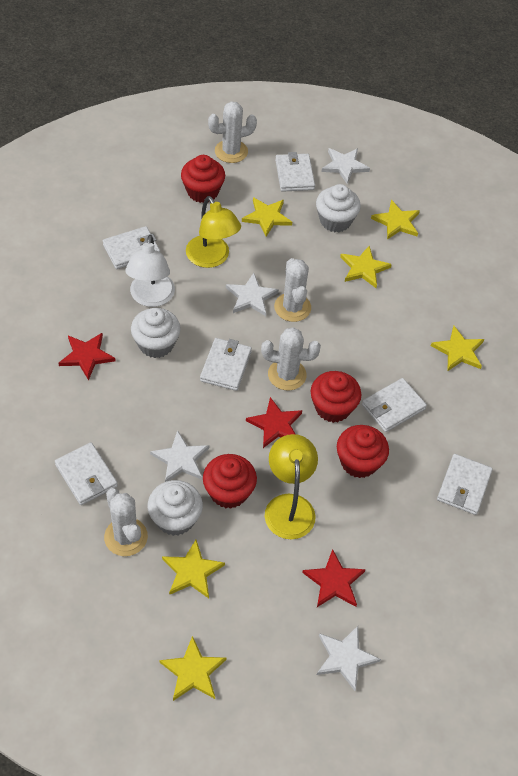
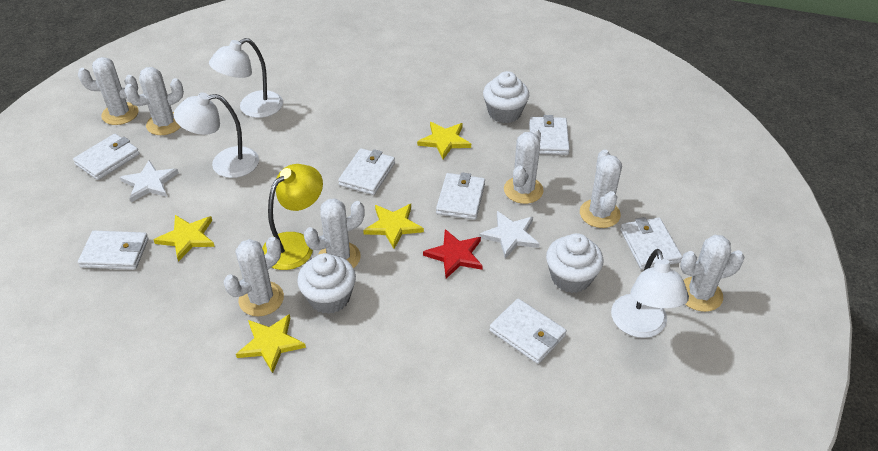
red cupcake: 4 -> 0
red star: 3 -> 1
white cactus: 4 -> 7
white lamp: 1 -> 3
white star: 4 -> 2
white wallet: 6 -> 7
yellow lamp: 2 -> 1
yellow star: 6 -> 4

